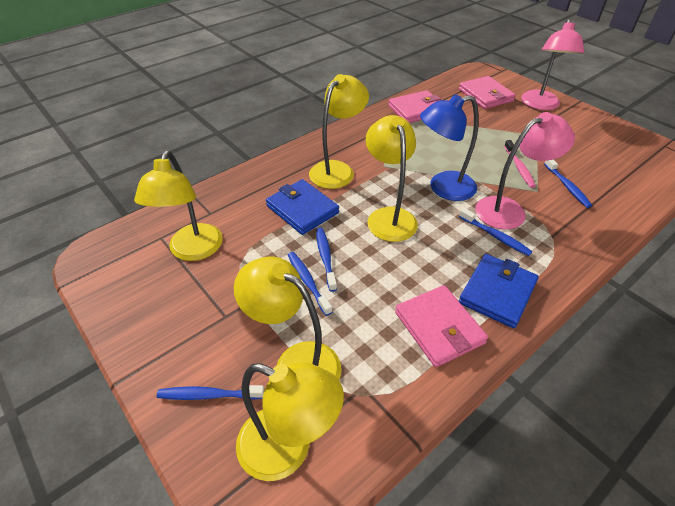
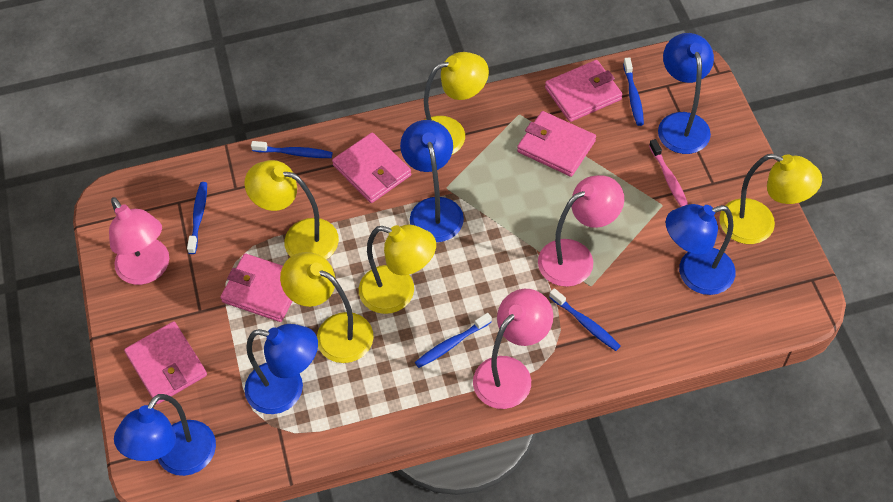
blue lamp: 1 -> 5
blue wallet: 2 -> 0
pink lamp: 2 -> 3
pink wallet: 3 -> 5

